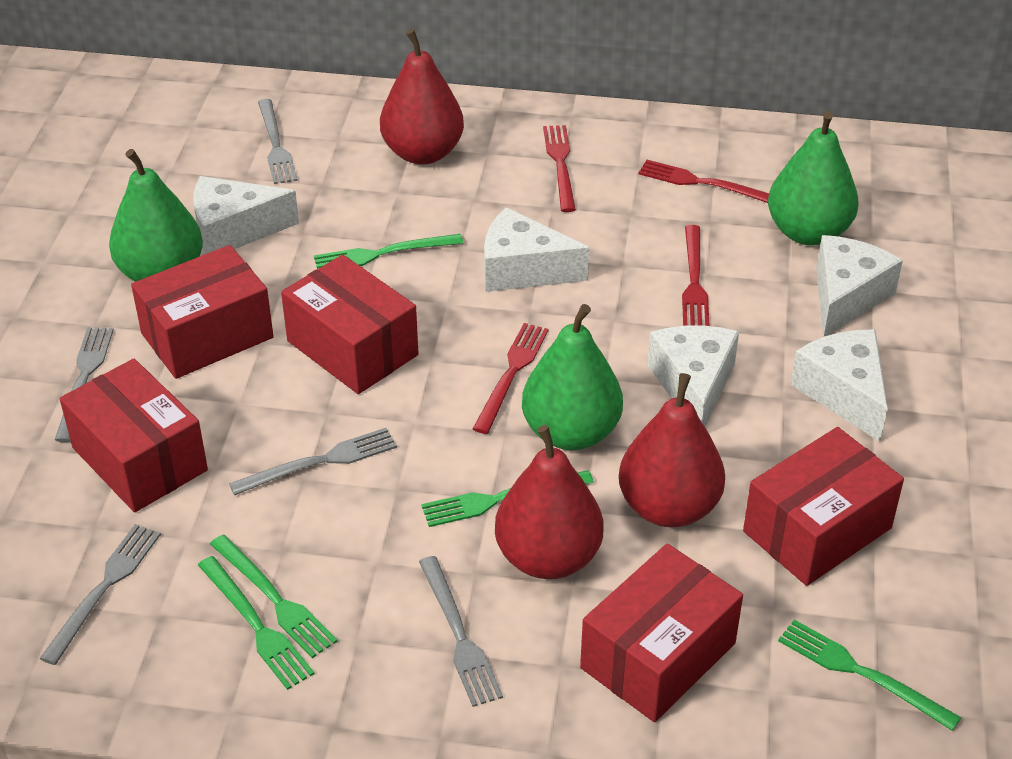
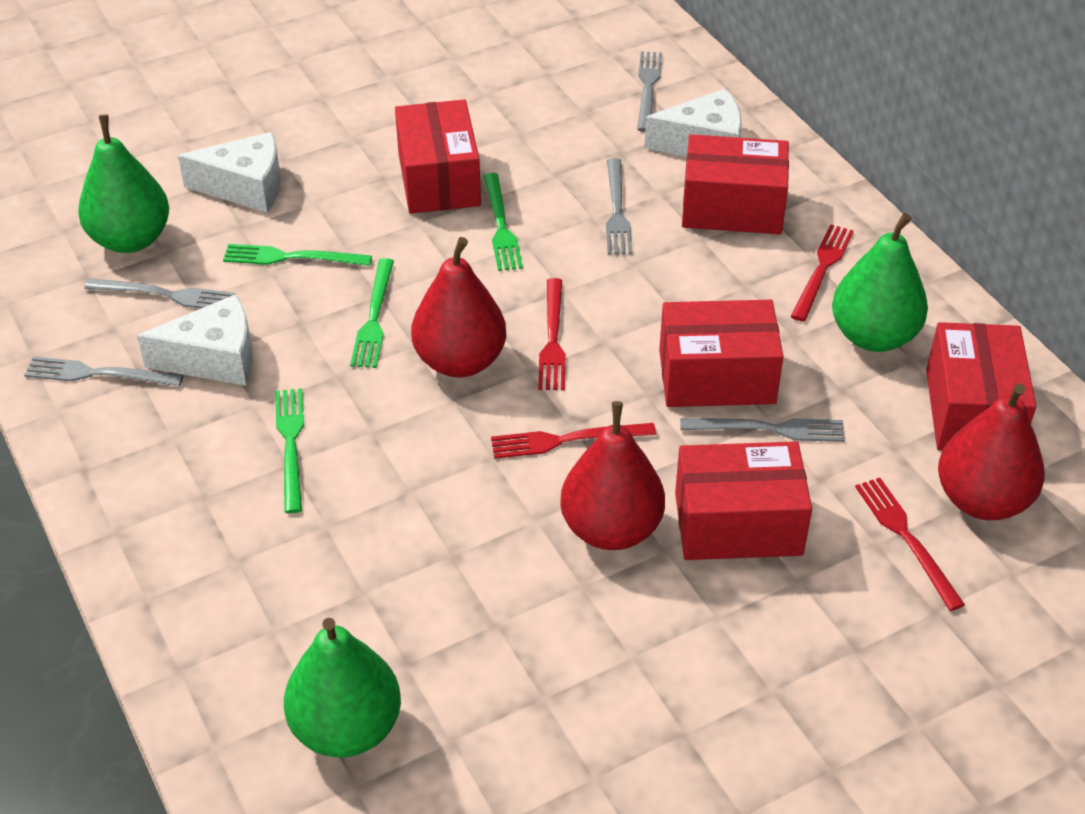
green fork: 5 -> 4
white cheese: 5 -> 3

